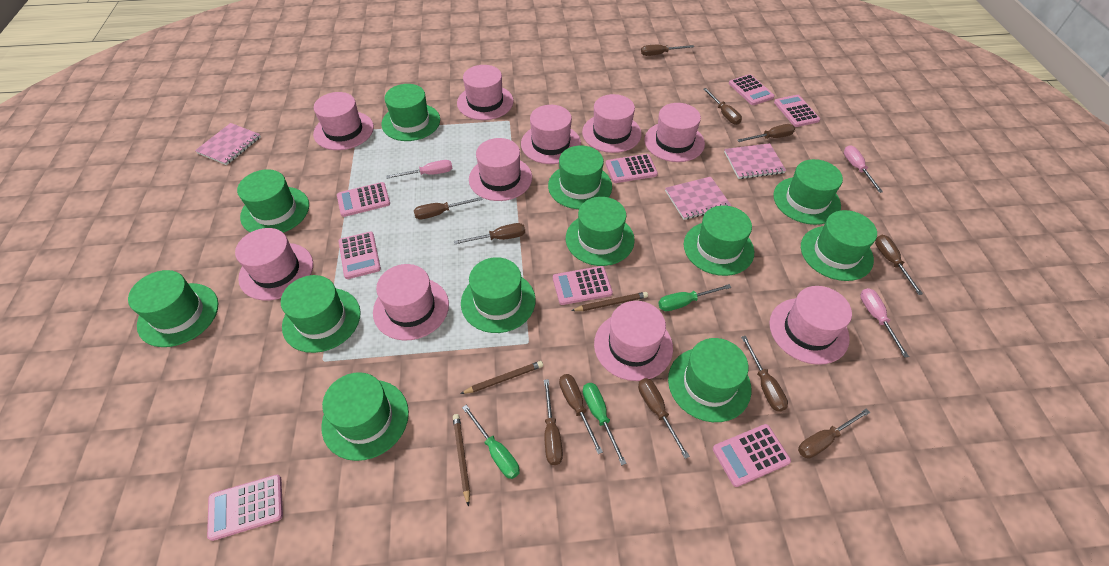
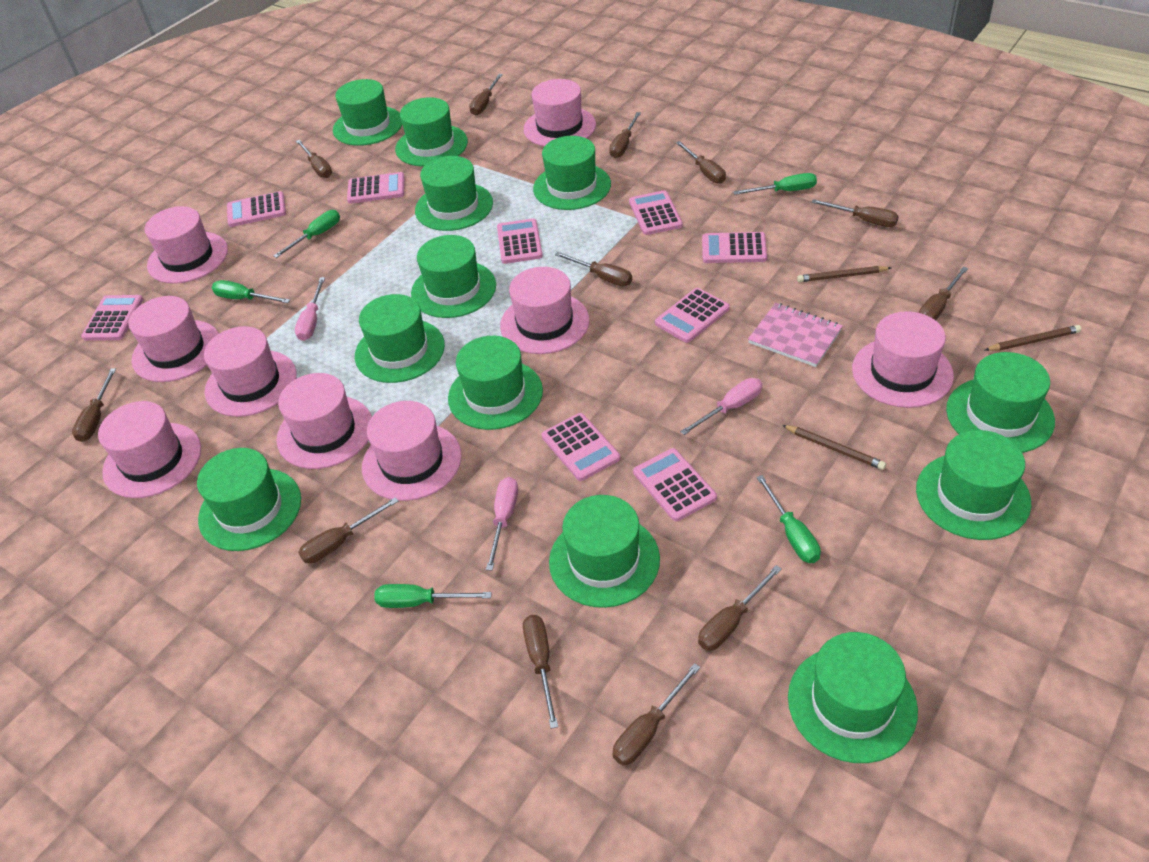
brown screwdriver: 11 -> 12
green screwdriver: 3 -> 5
pink calculator: 8 -> 9
pink hat: 10 -> 9
pink notebook: 3 -> 1

